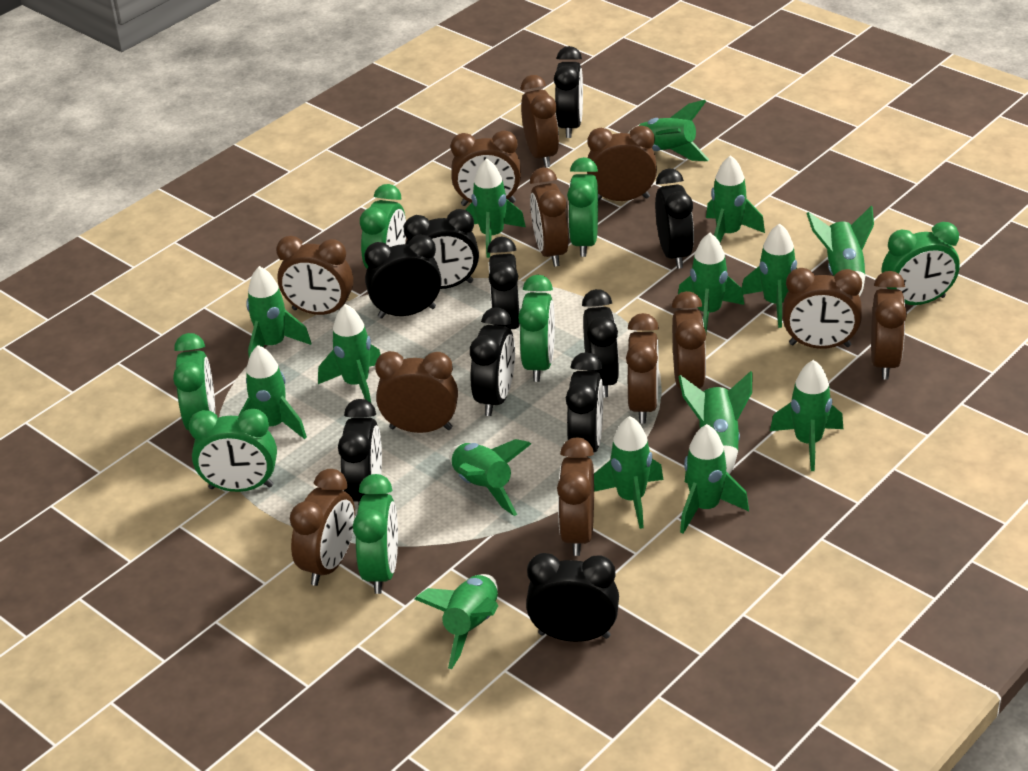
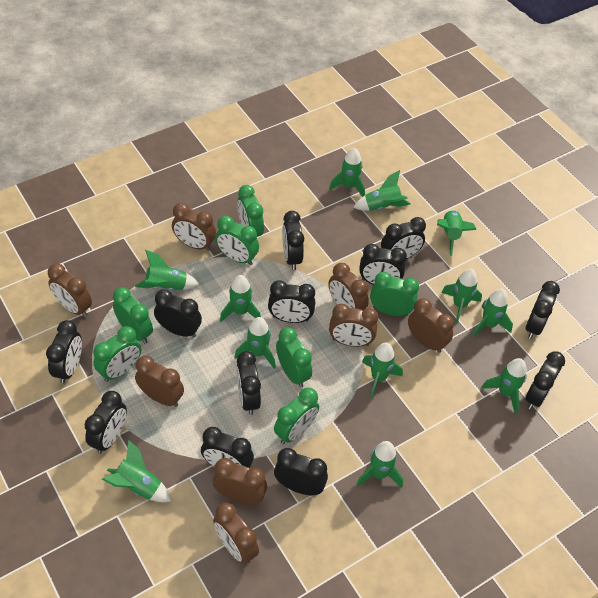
black clock: 10 -> 12
brown clock: 12 -> 8
green rocket: 15 -> 12

